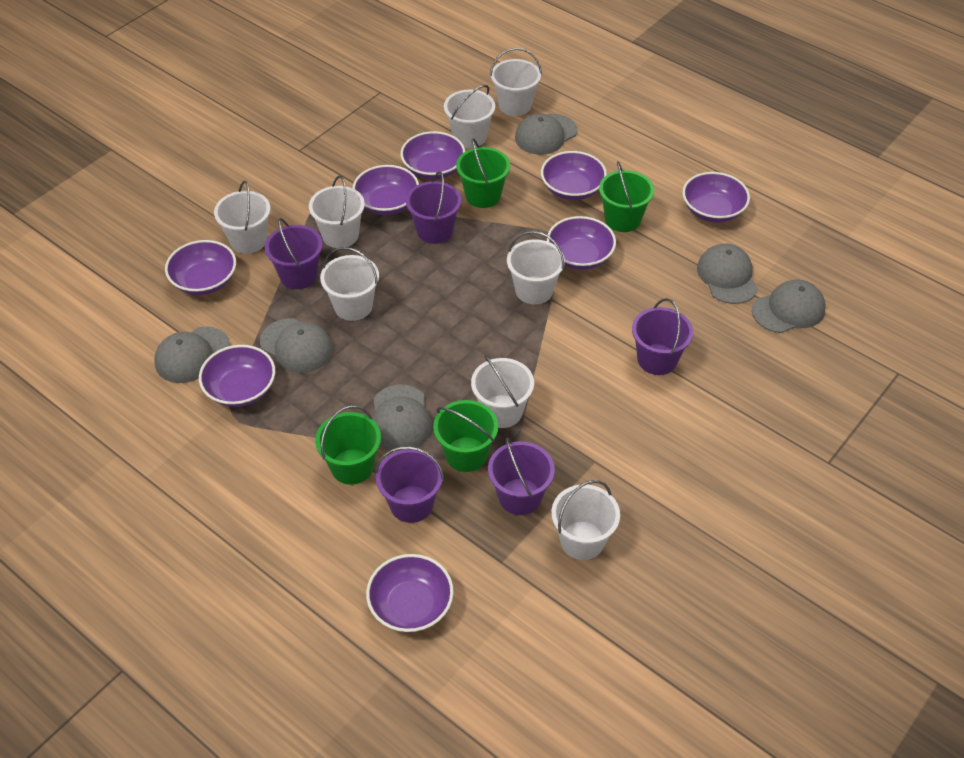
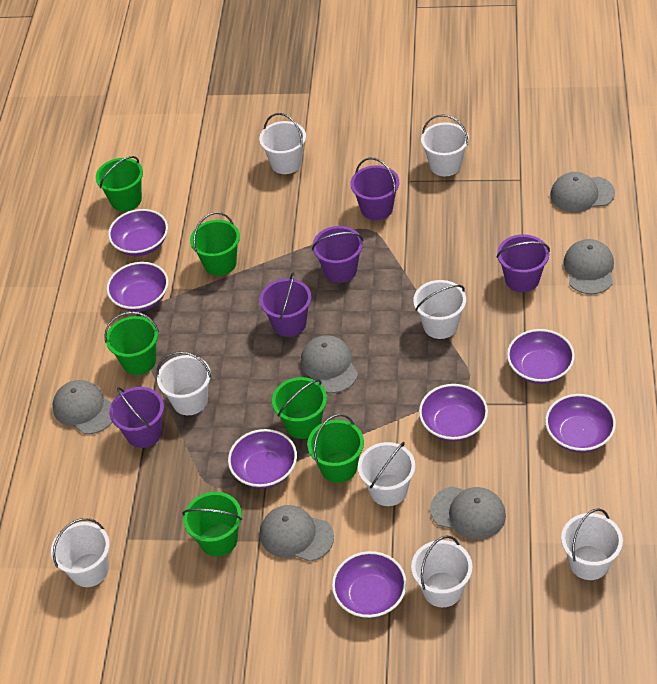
green bucket: 4 -> 6
purple bowl: 8 -> 7

